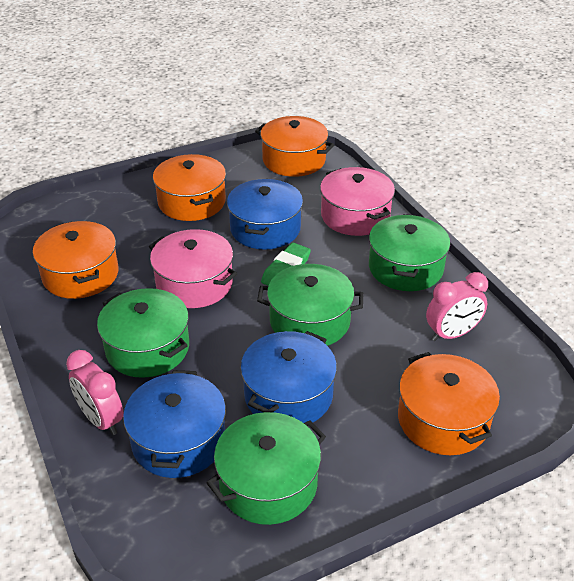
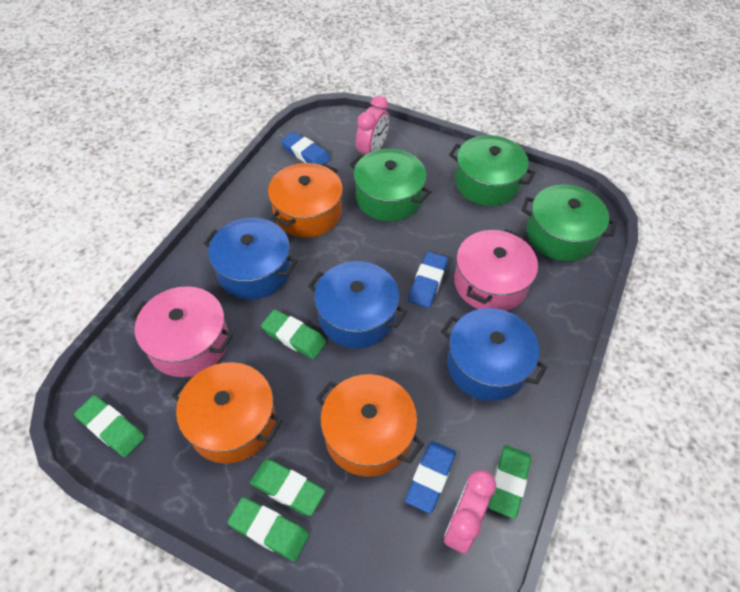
blue eraser: 0 -> 3
green eraser: 1 -> 5
green pot: 4 -> 3
orange pot: 4 -> 3

